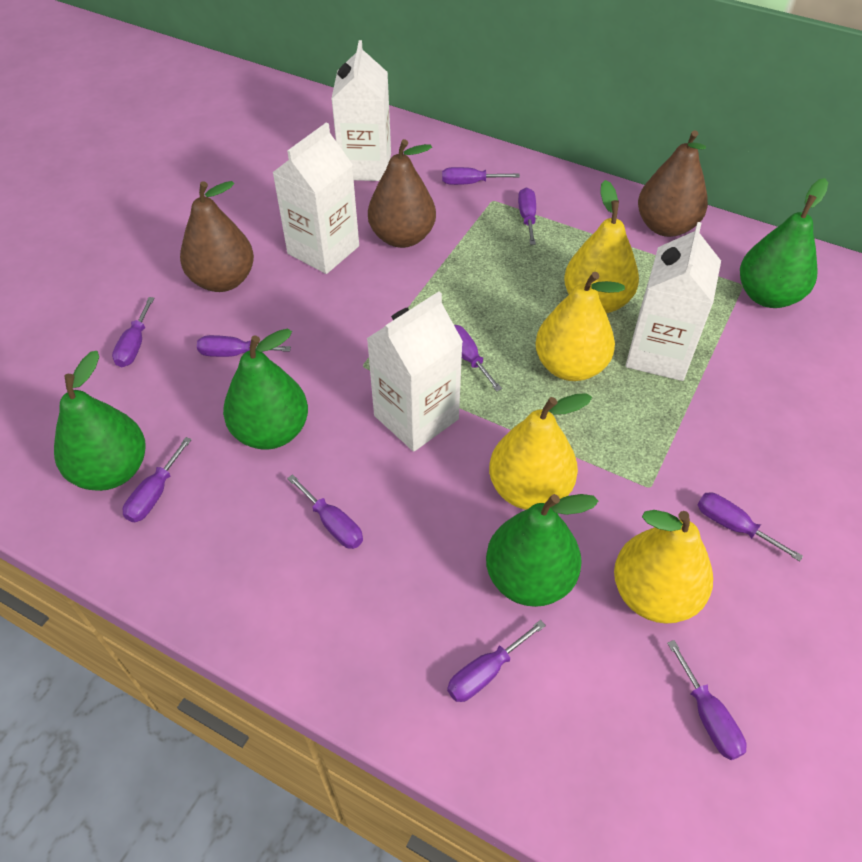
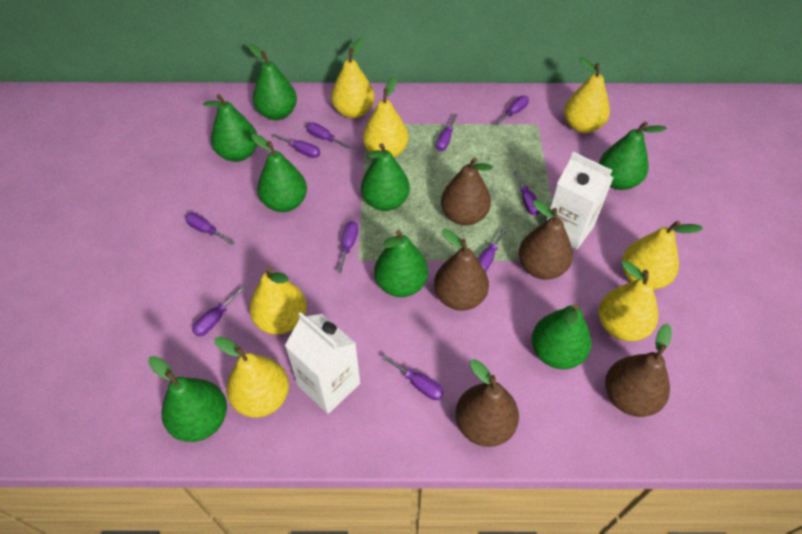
brown pear: 3 -> 5
green pear: 4 -> 8
white carton: 4 -> 2
yellow pear: 4 -> 7

